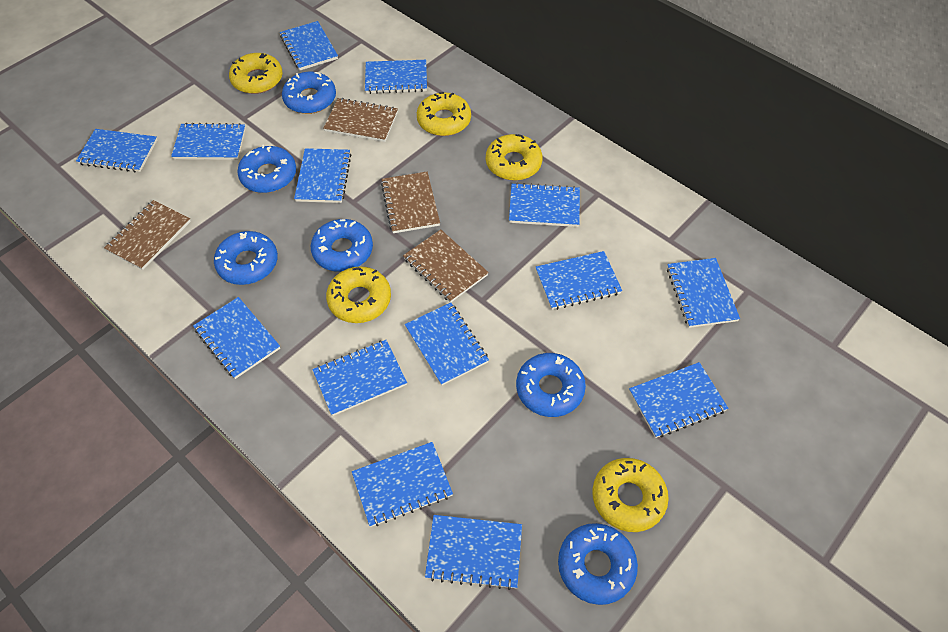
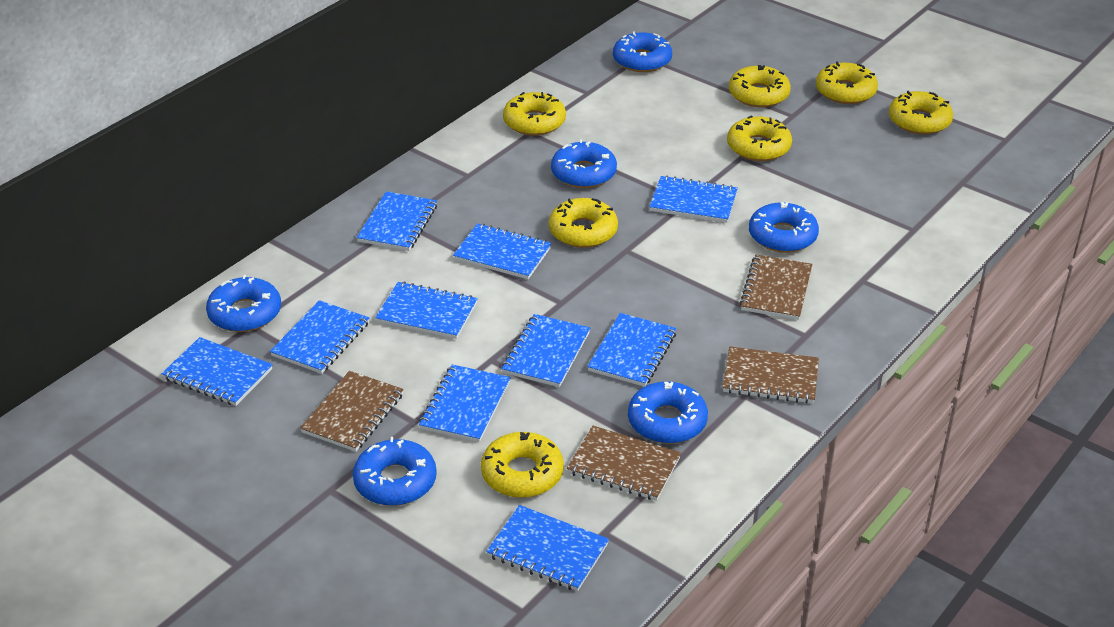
blue notebook: 14 -> 10
yellow donut: 5 -> 7

